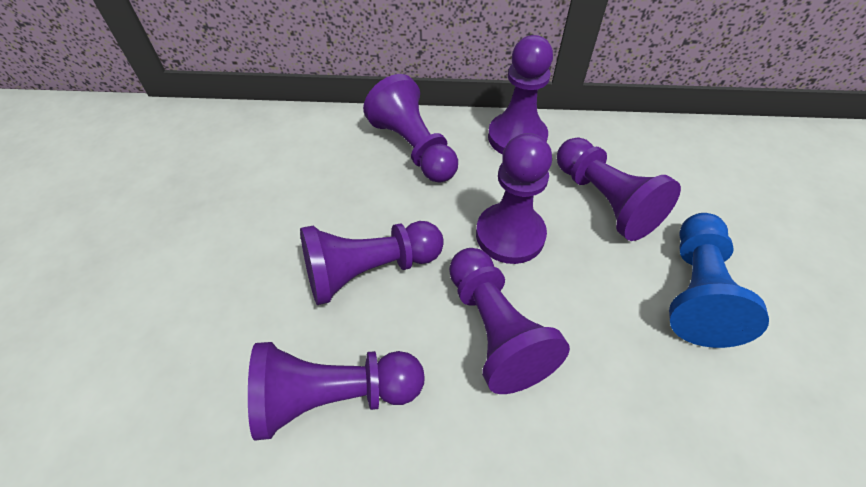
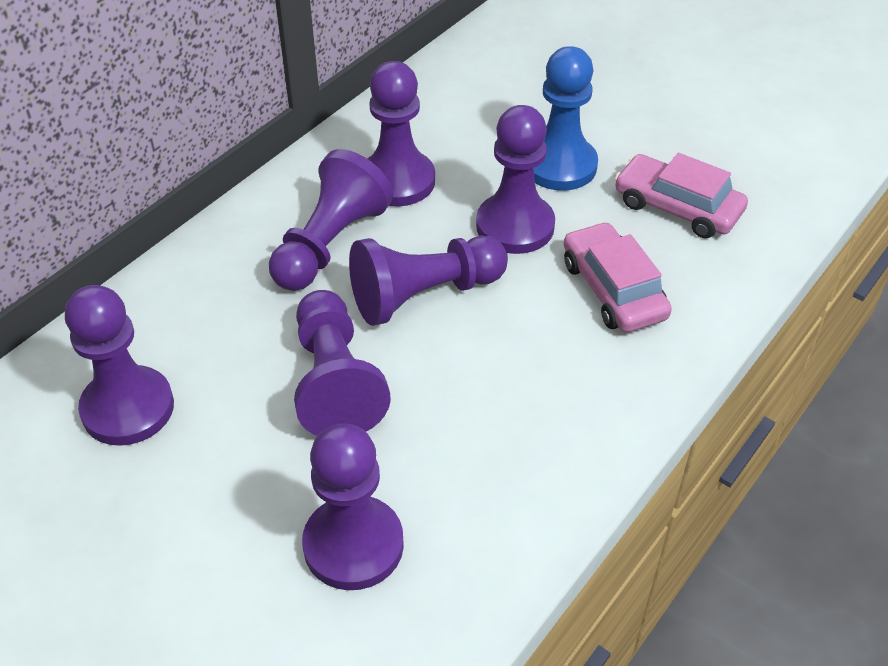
pink car: 0 -> 2

